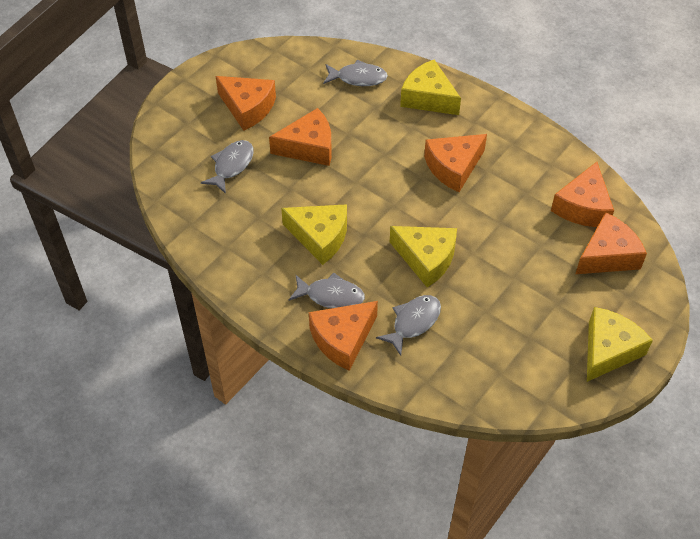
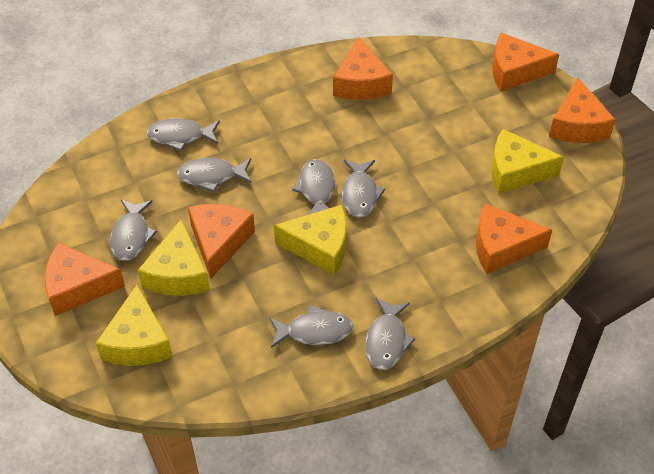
grey fish: 4 -> 7

